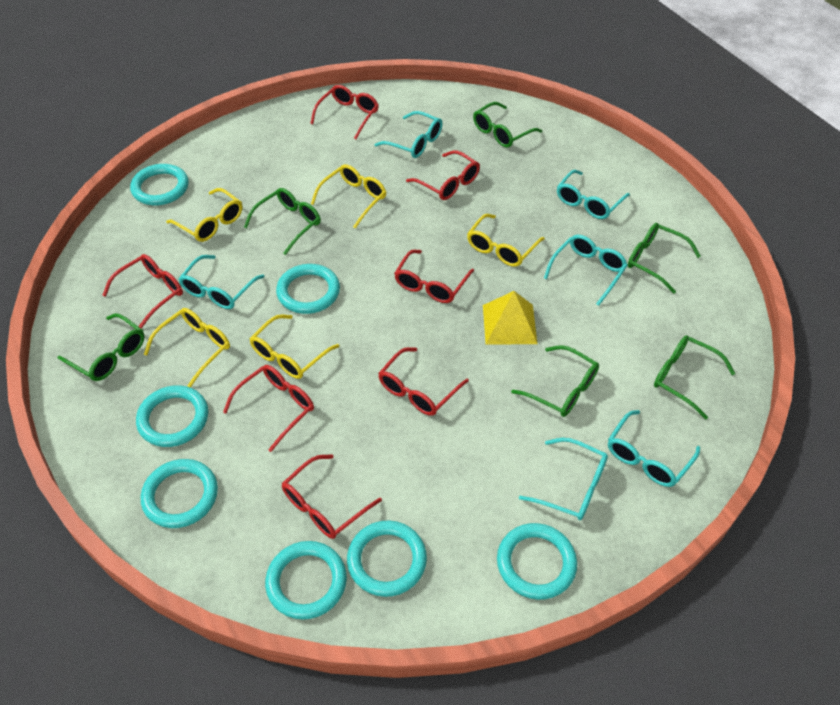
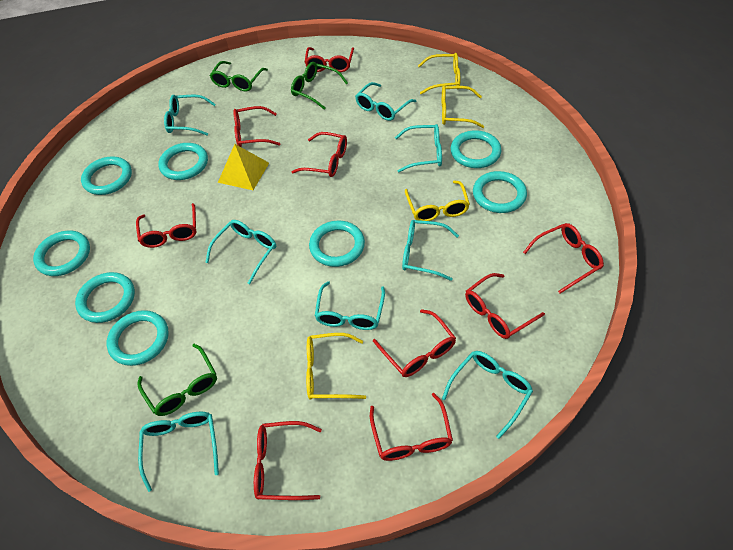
green glasses: 6 -> 3
red glasses: 7 -> 9
turquoise glasses: 6 -> 8
turquoise ring: 7 -> 8
yellow glasses: 5 -> 4

